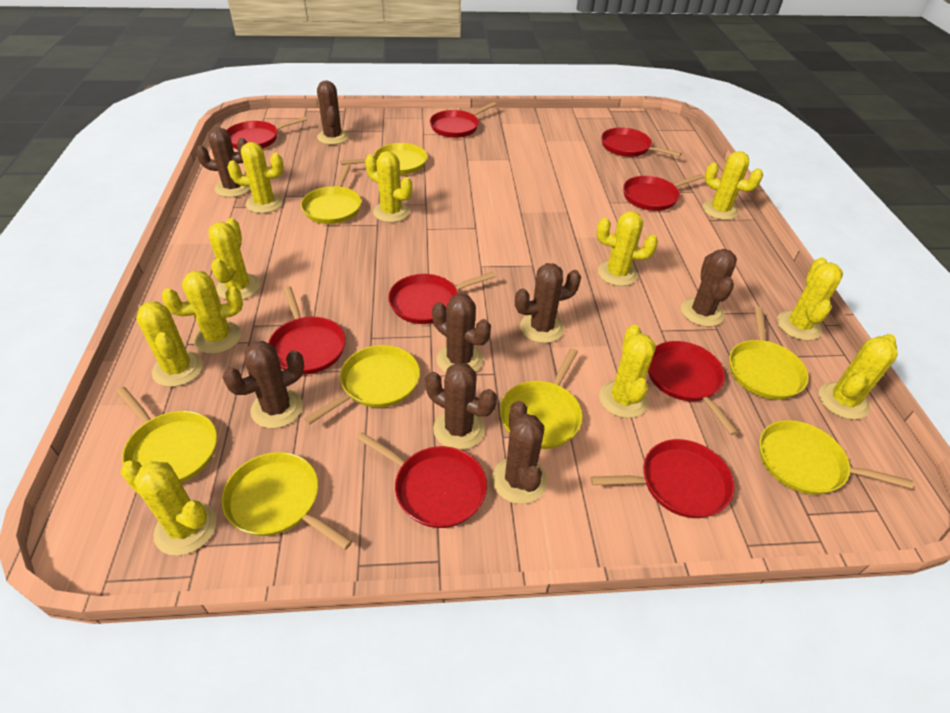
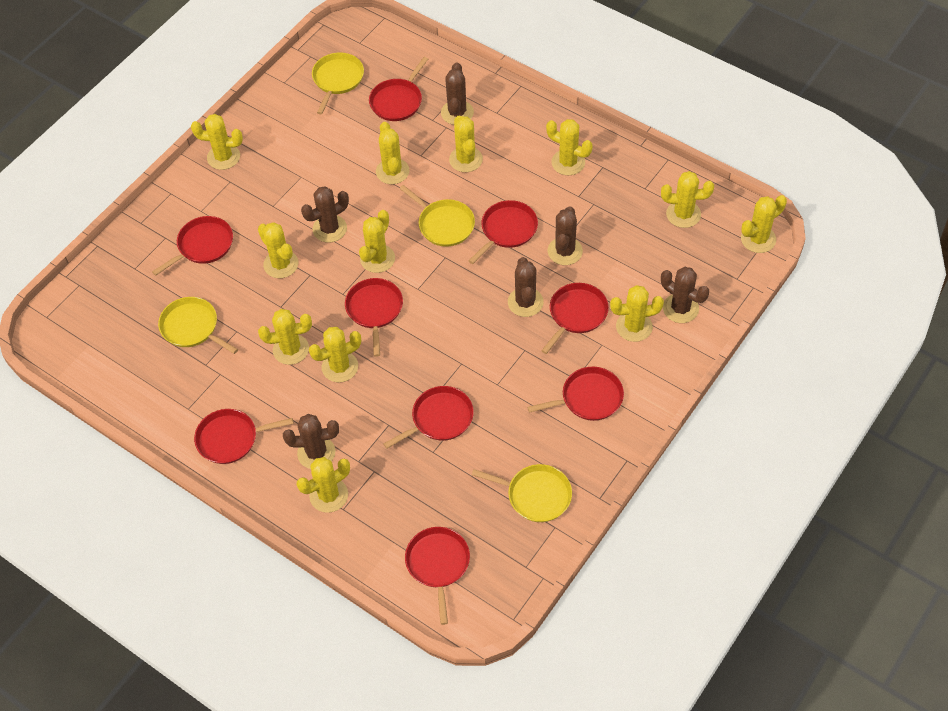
brown cactus: 8 -> 6
yellow cactus: 11 -> 12
yellow pan: 8 -> 4

